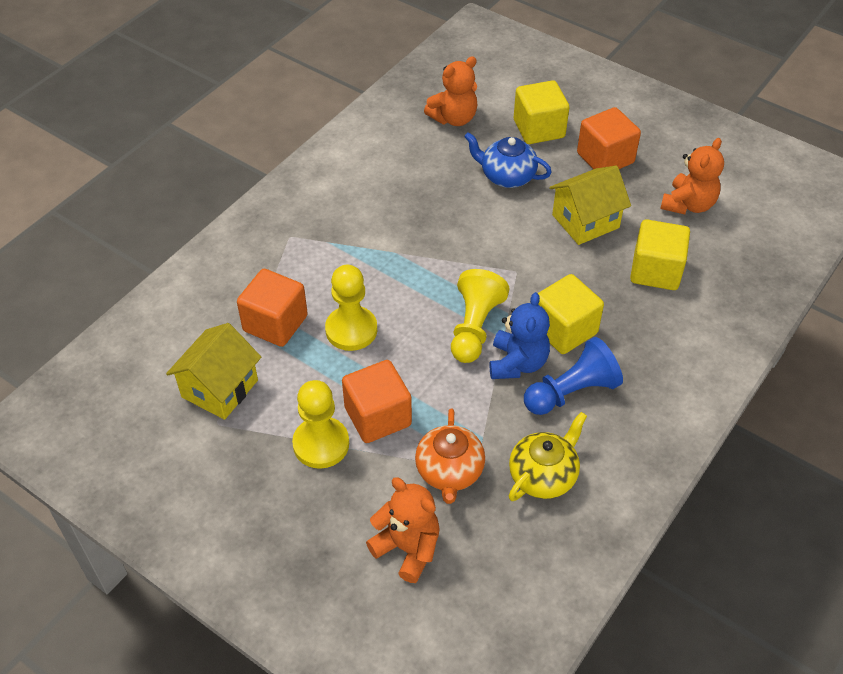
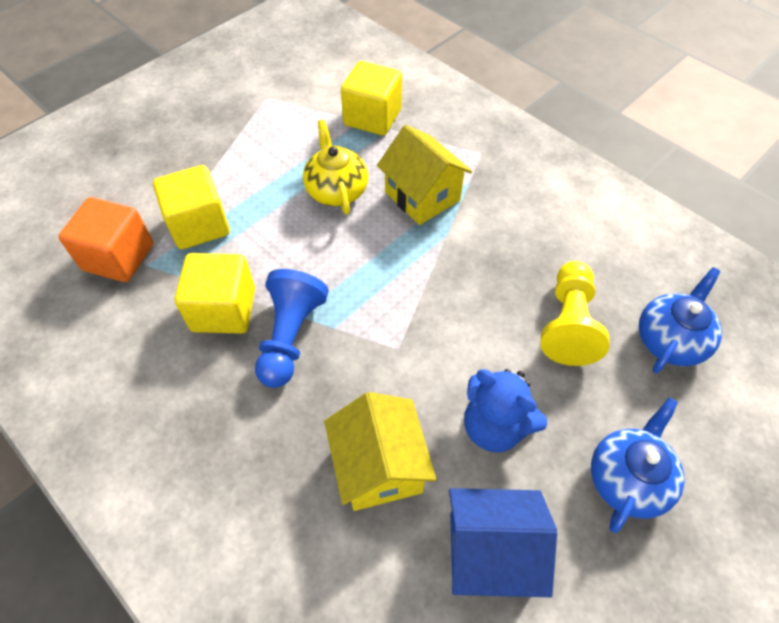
blue house: 0 -> 1
blue teapot: 1 -> 2
orange cube: 3 -> 1
orange teapot: 1 -> 0
orange teddy bear: 3 -> 0
yellow pawn: 3 -> 1

